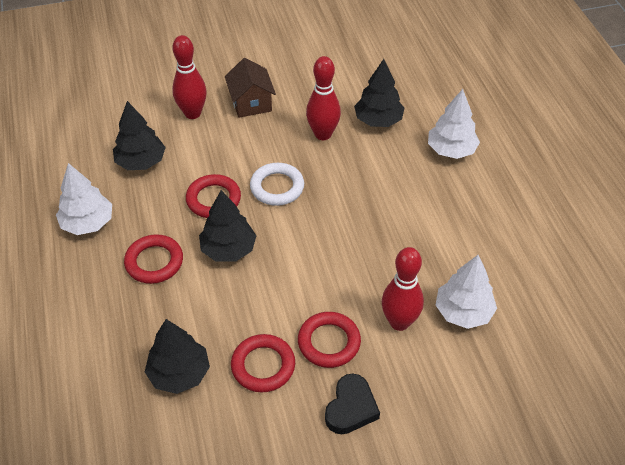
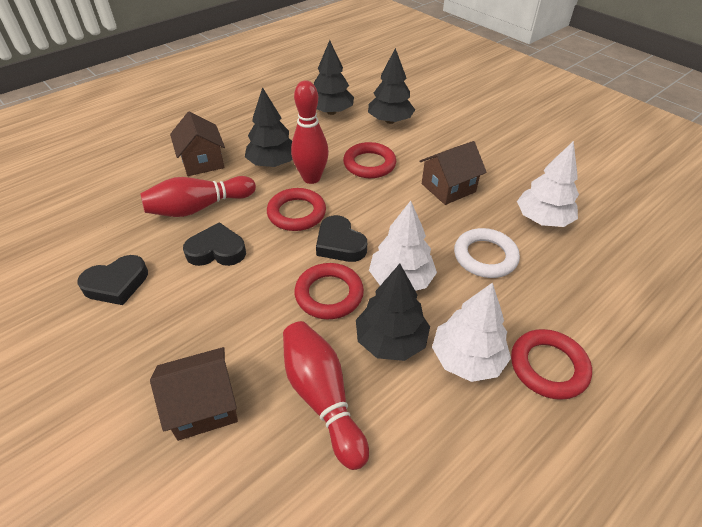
black heart: 1 -> 3
brown house: 1 -> 3

